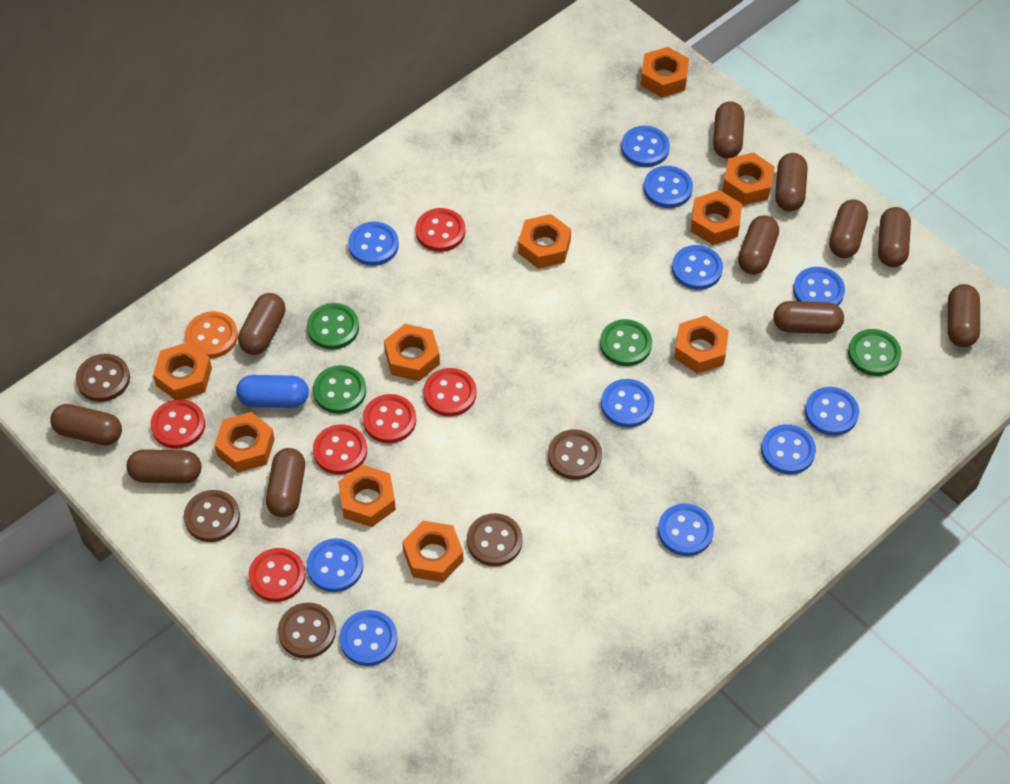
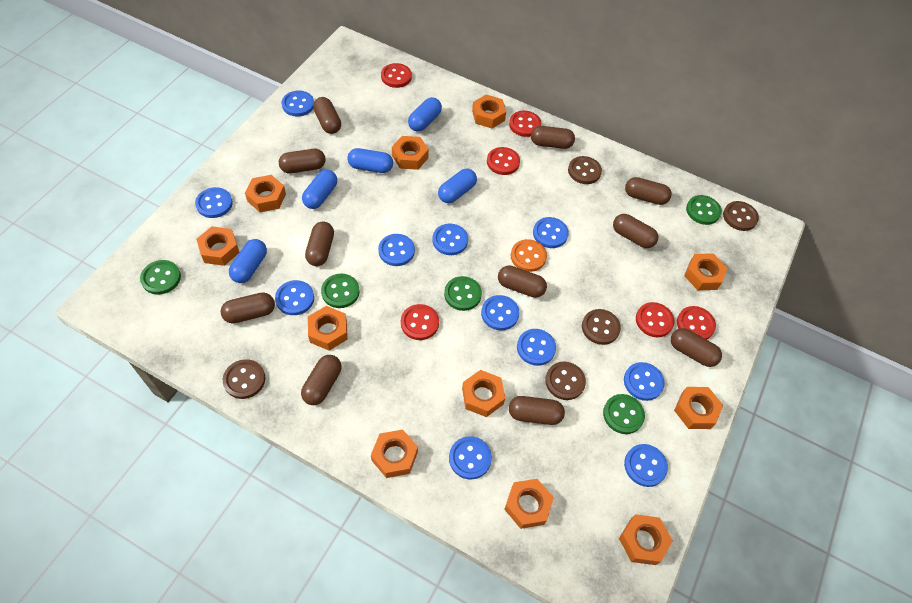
blue capsule: 1 -> 5
green button: 4 -> 5
orange nut: 10 -> 11

